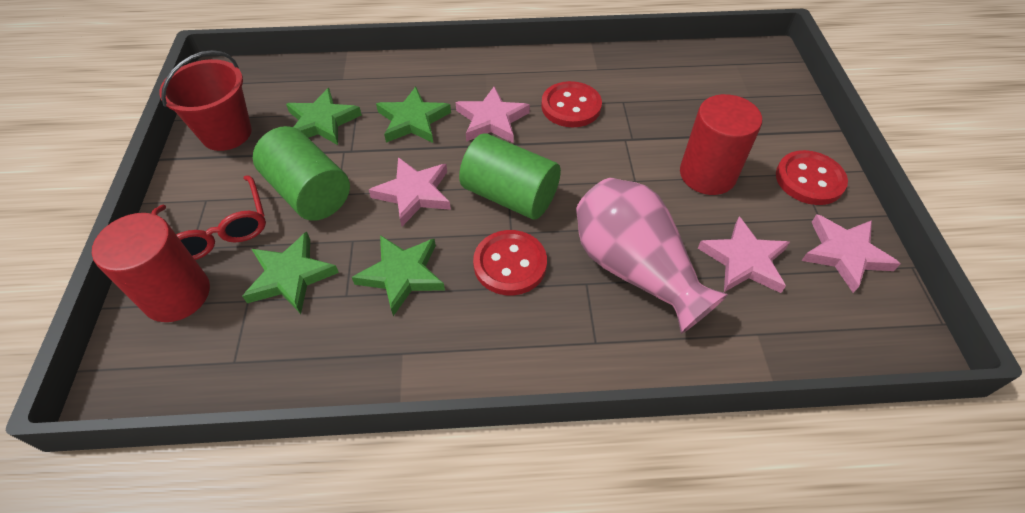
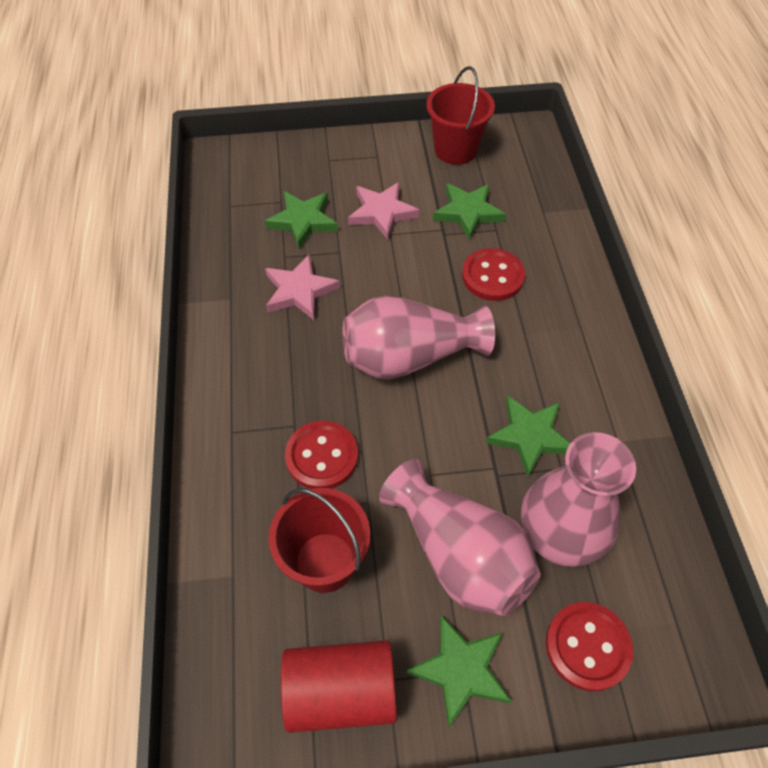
green cylinder: 2 -> 0
pink star: 4 -> 2
pink vase: 1 -> 3
red bucket: 1 -> 2
red cylinder: 2 -> 1
red glasses: 1 -> 0

